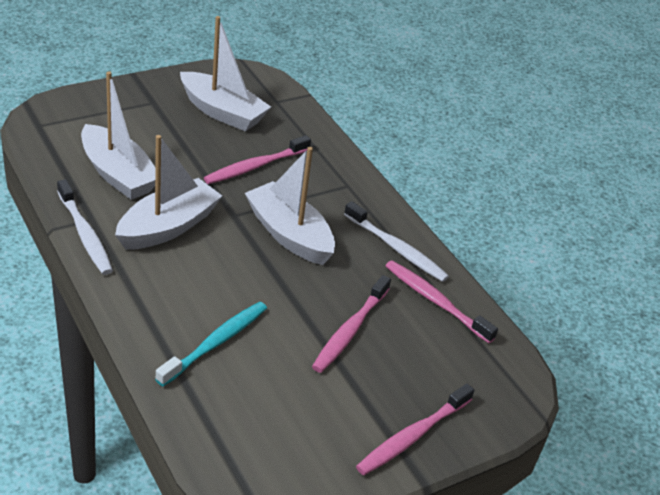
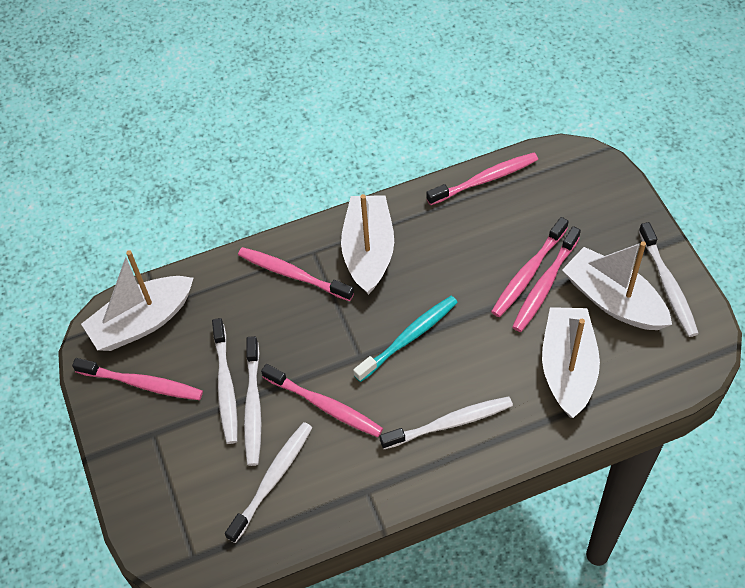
pink toothbrush: 4 -> 6
white toothbrush: 2 -> 5

